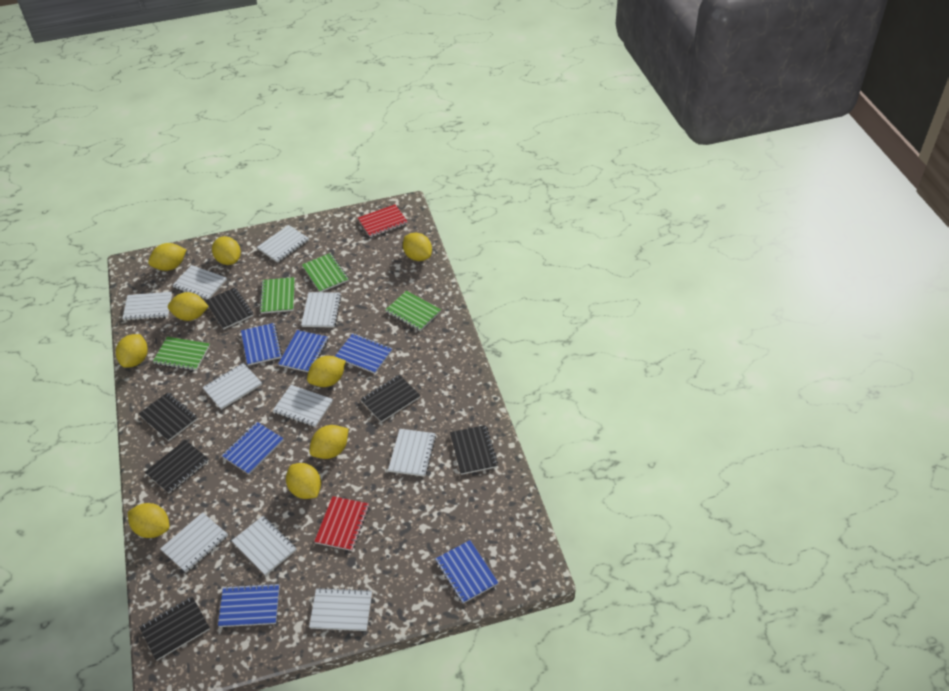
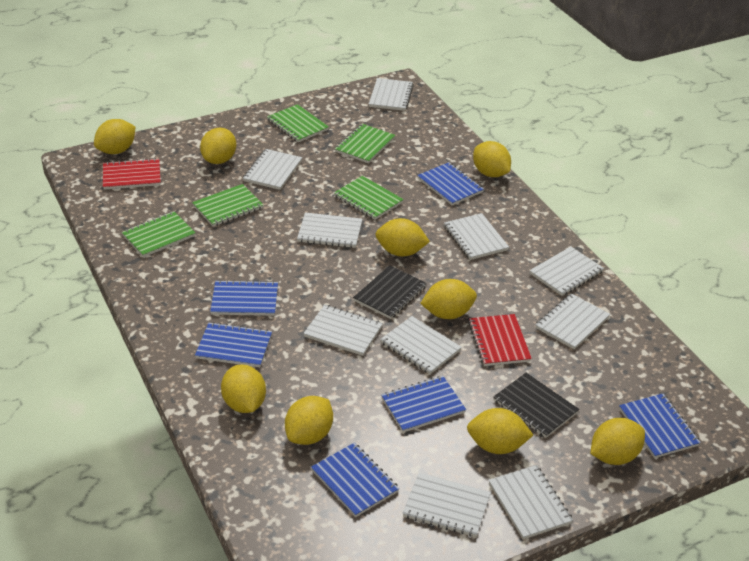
black notebook: 6 -> 2
green notebook: 4 -> 5

